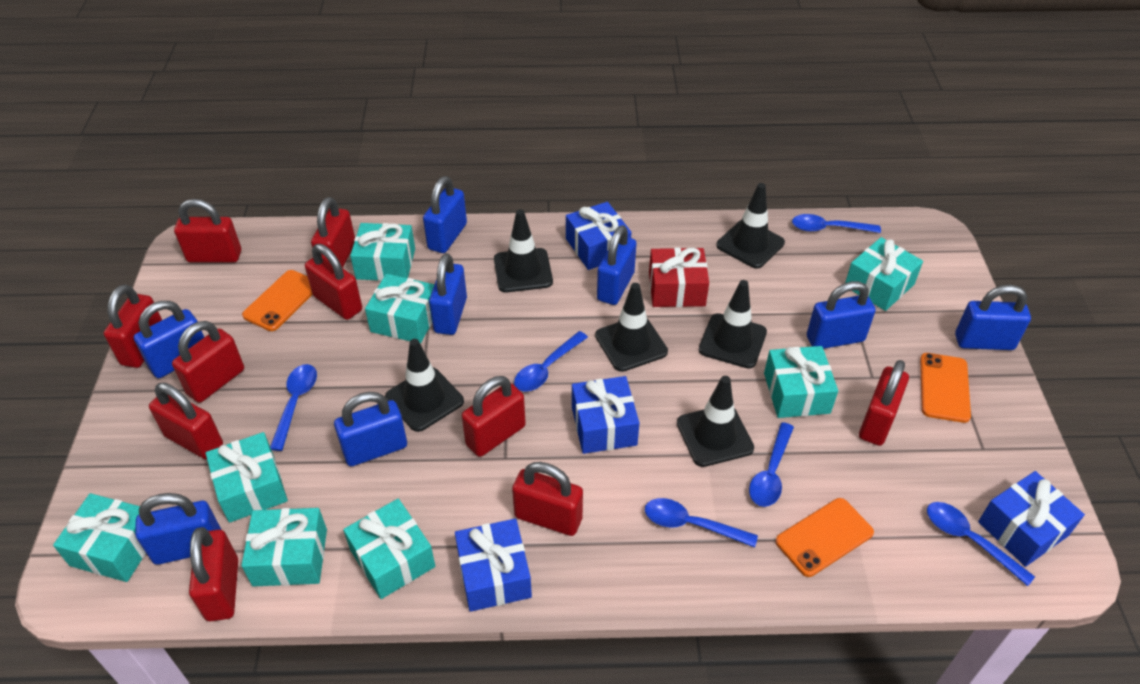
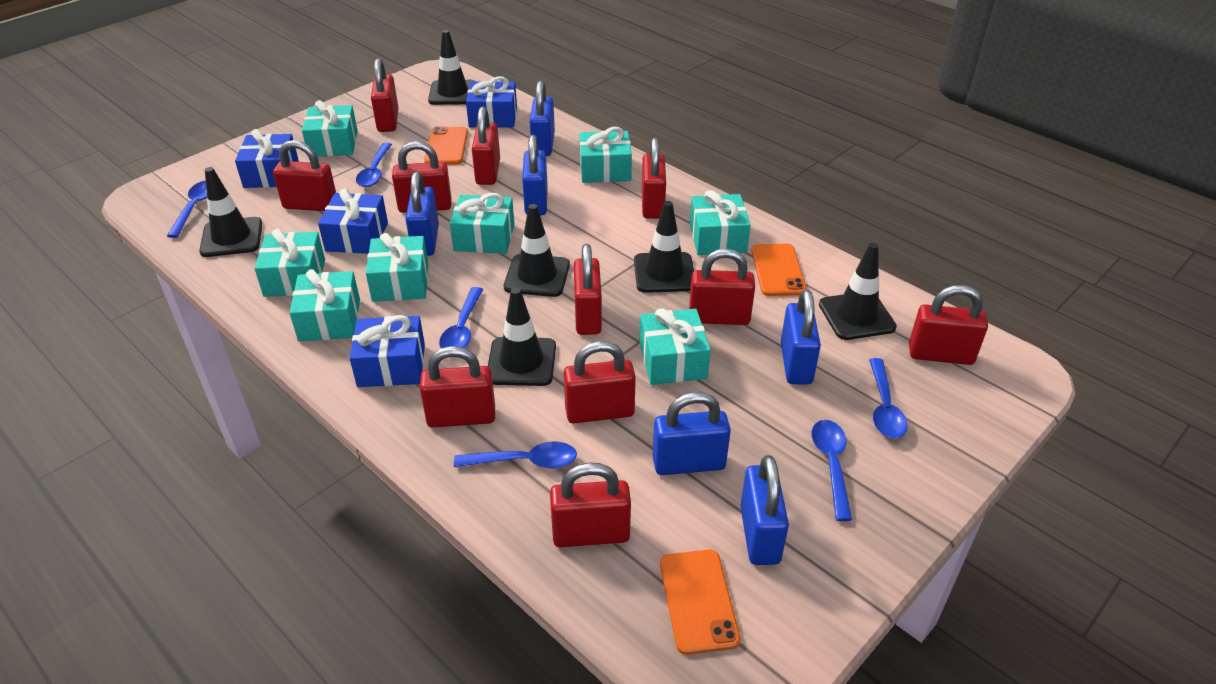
blue padlock: 8 -> 6
red gift: 1 -> 0
red padlock: 10 -> 11

